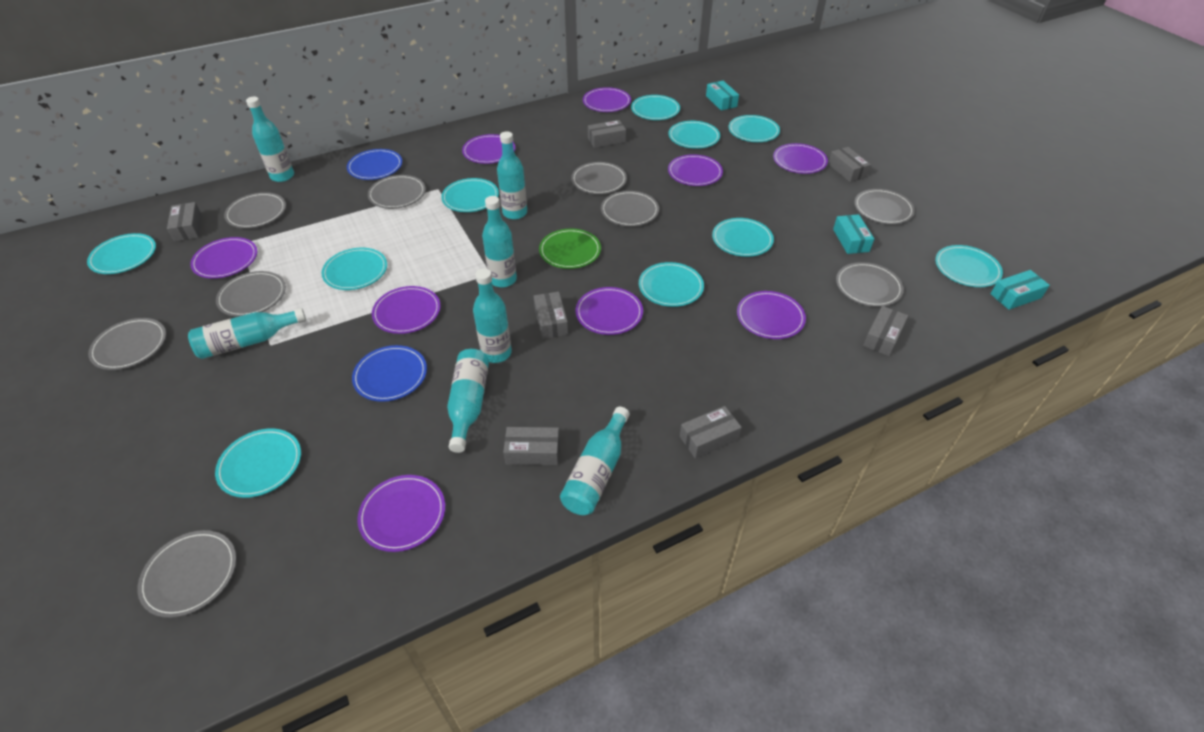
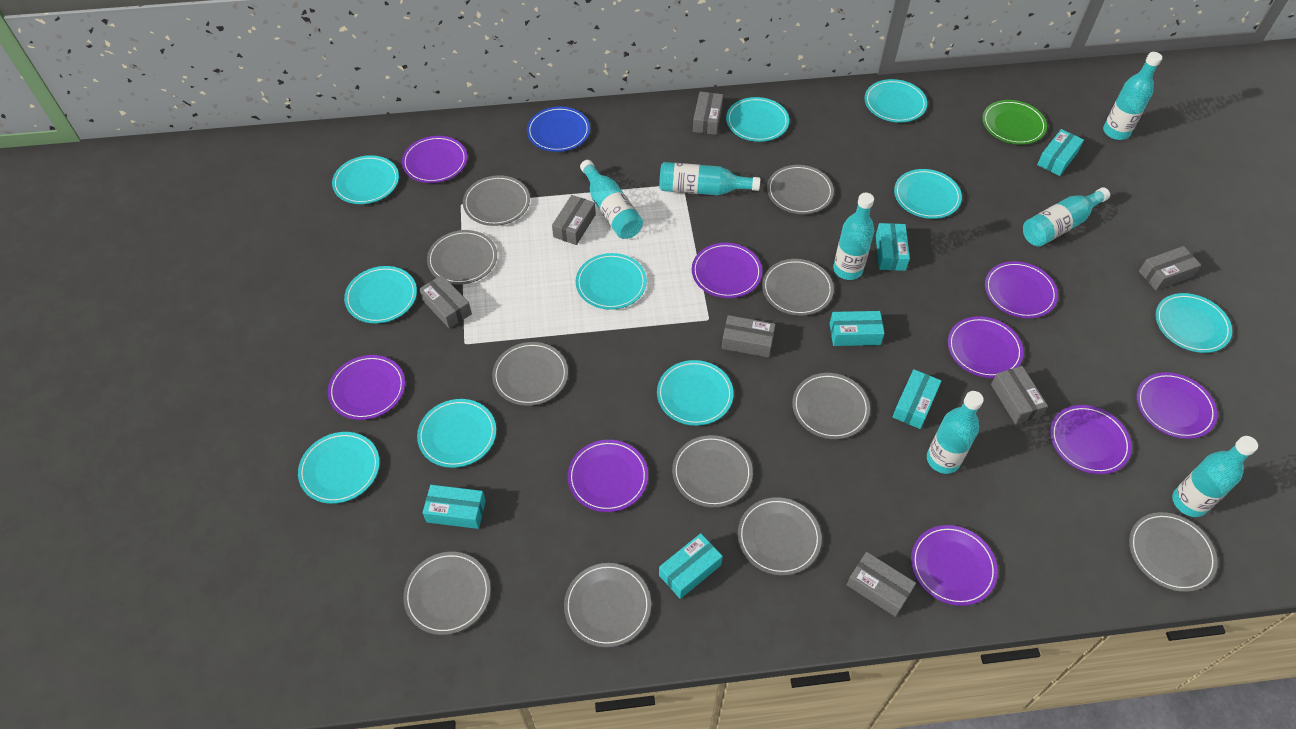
blue plate: 2 -> 1
grey plate: 9 -> 11
turquoise box: 3 -> 6

